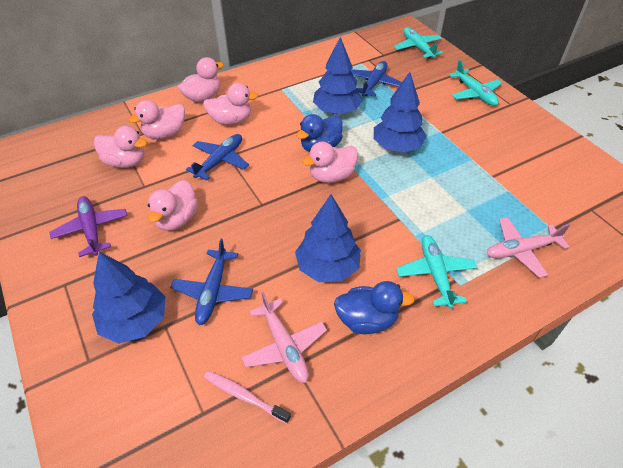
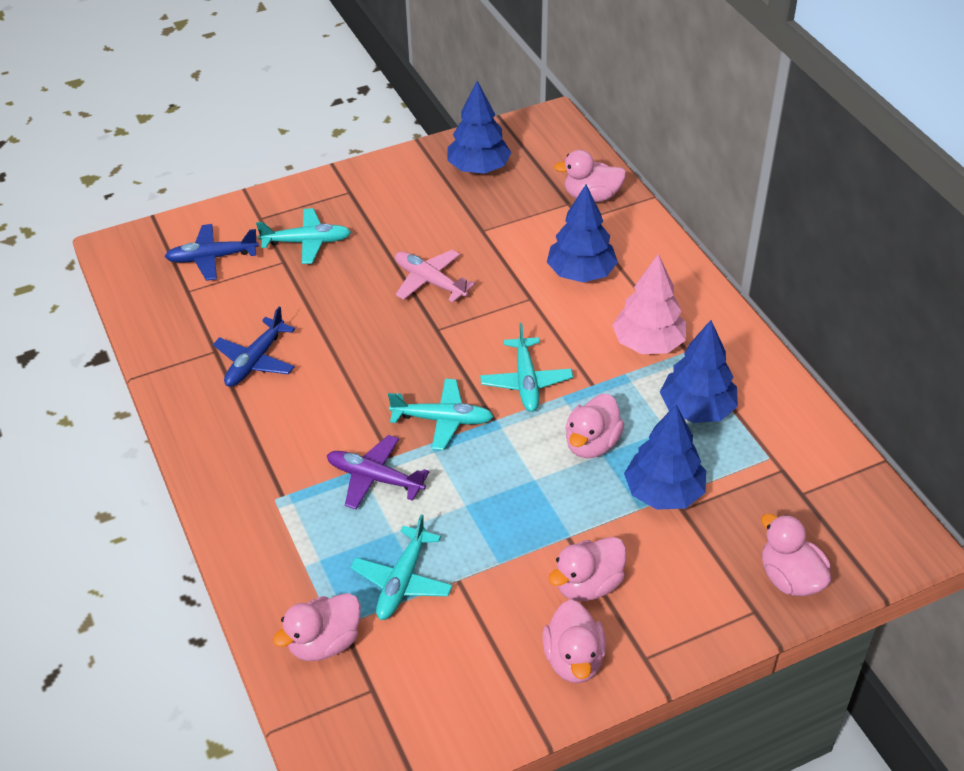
blue duck: 2 -> 0
blue plane: 3 -> 2
pink plane: 2 -> 1
pink toothbrush: 1 -> 0
pink tree: 0 -> 1
turquoise plane: 3 -> 4

